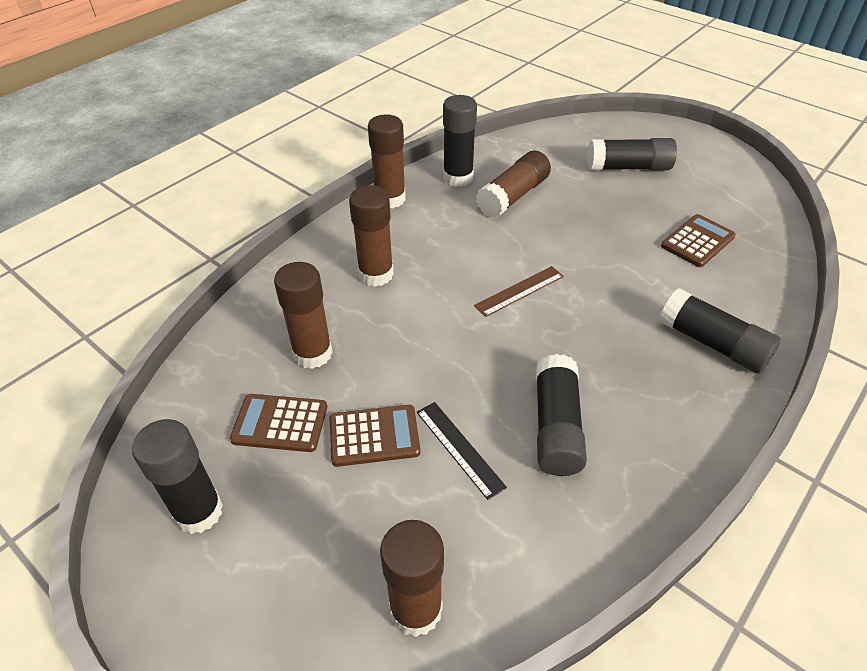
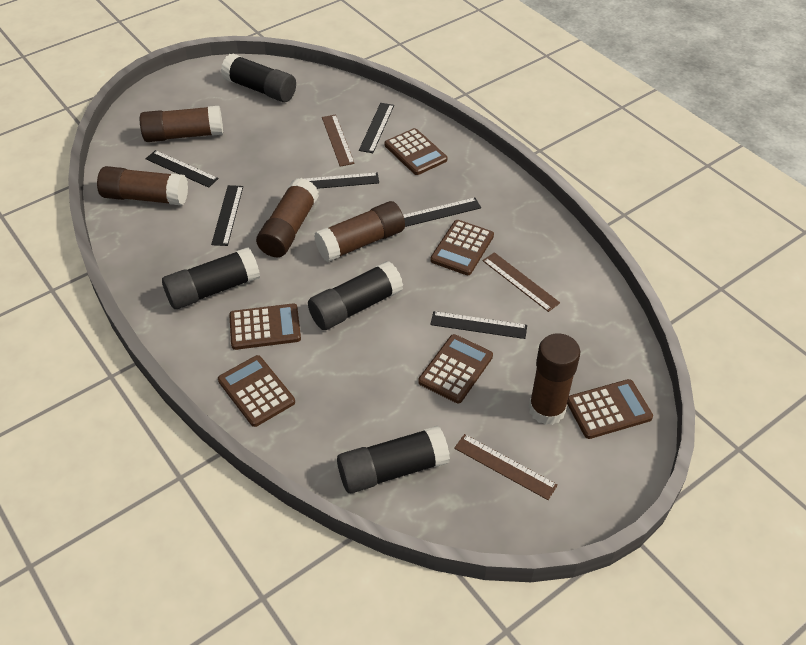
black glue stick: 5 -> 4
black ruler: 1 -> 6
brown calculator: 3 -> 6
brown ruler: 1 -> 3

